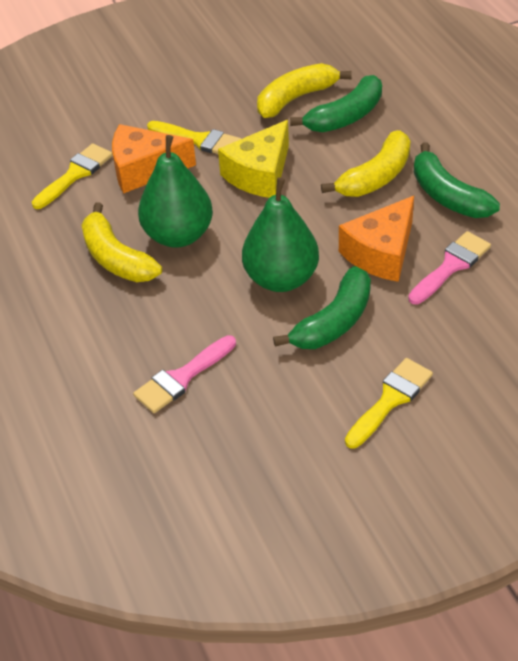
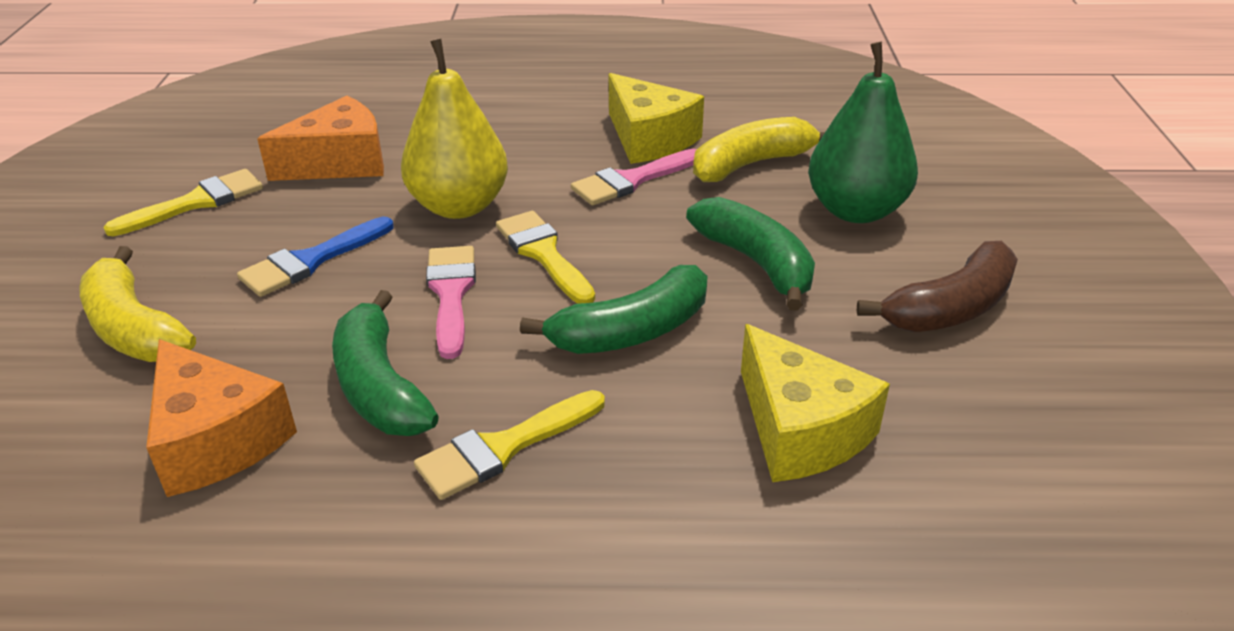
blue brush: 0 -> 1
brown banana: 0 -> 1
green pear: 2 -> 1
yellow banana: 3 -> 2
yellow cheese: 1 -> 2
yellow pear: 0 -> 1

